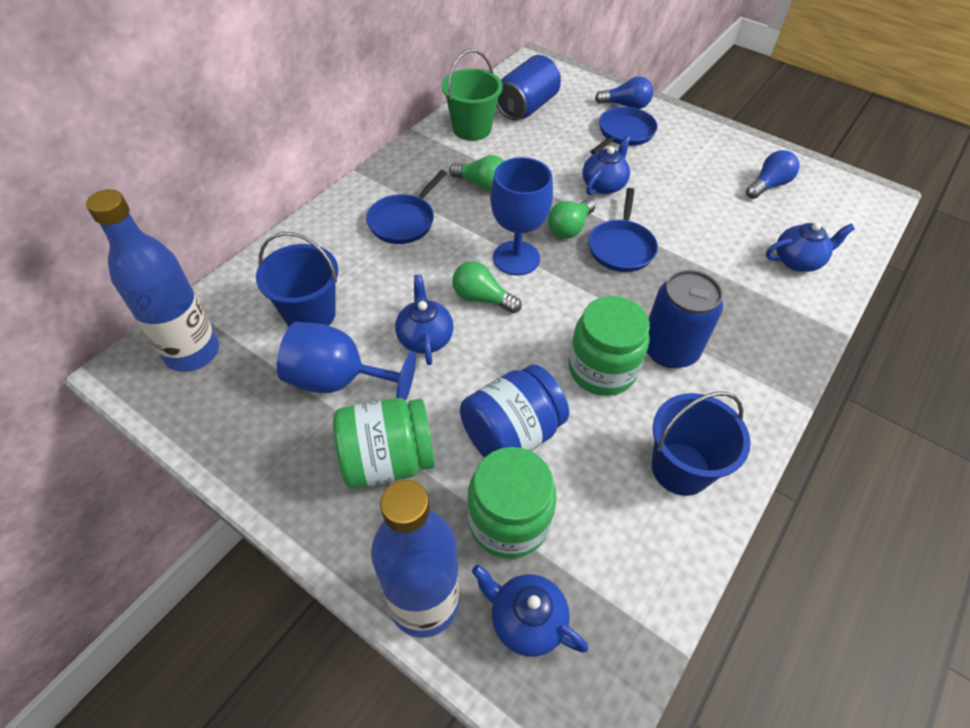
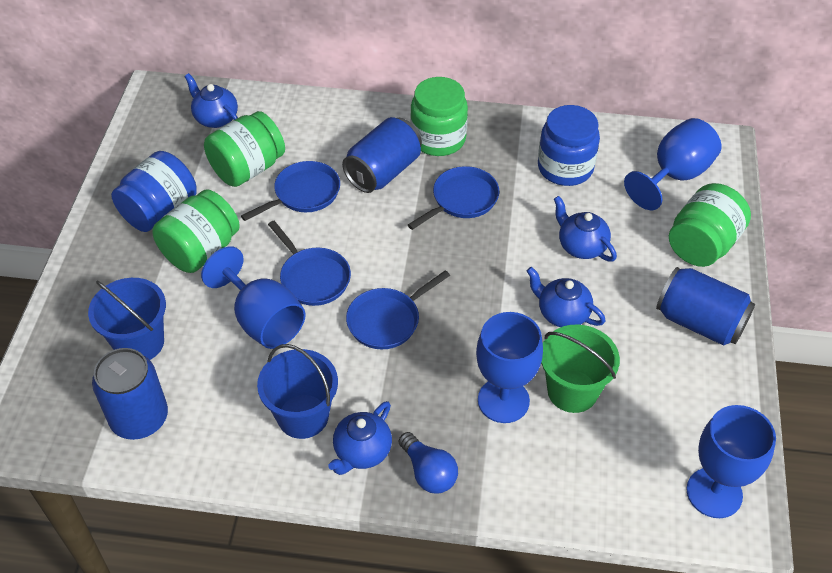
blue bottle: 2 -> 0
blue can: 2 -> 3
blue goblet: 2 -> 4
blue jar: 1 -> 2
blue light bulb: 2 -> 1
blue pan: 3 -> 4
green jar: 3 -> 4
green light bulb: 3 -> 0

